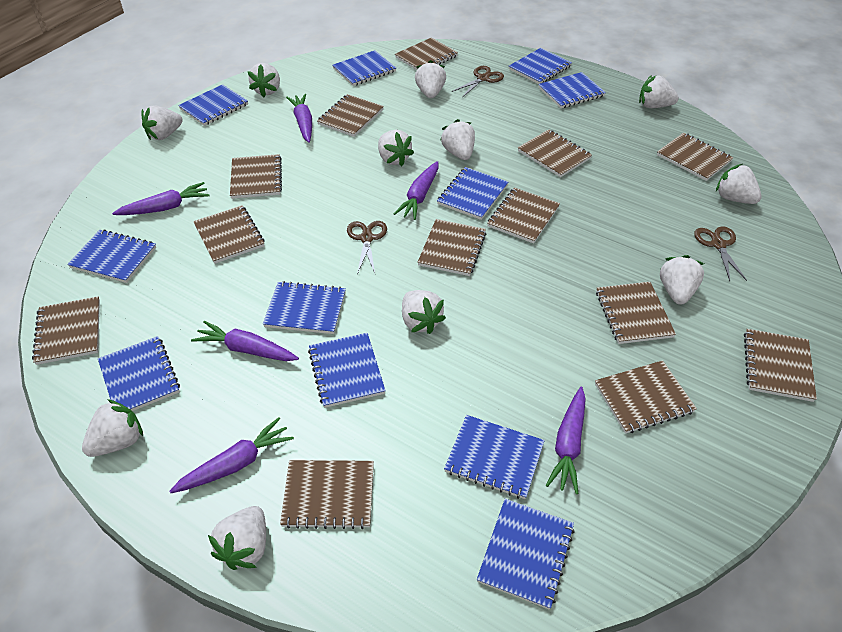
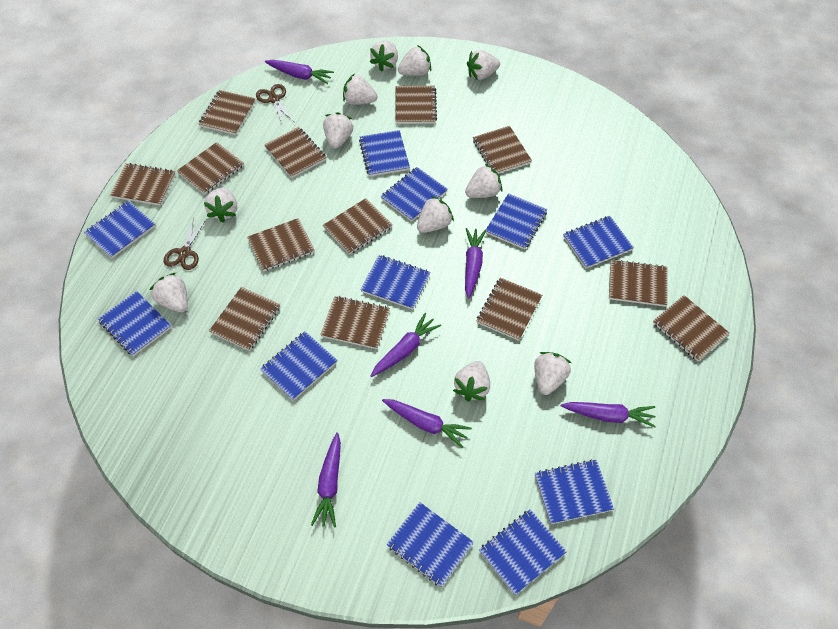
brown scissors: 3 -> 2

